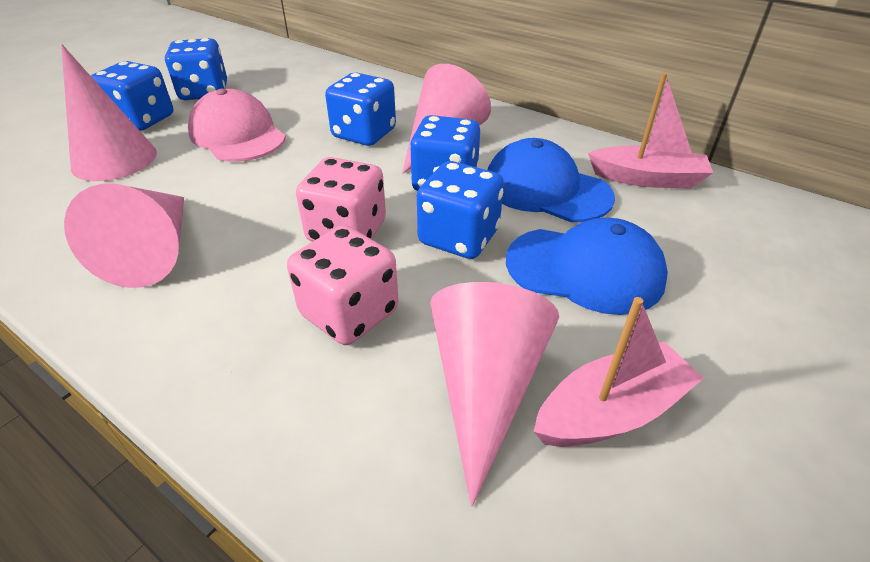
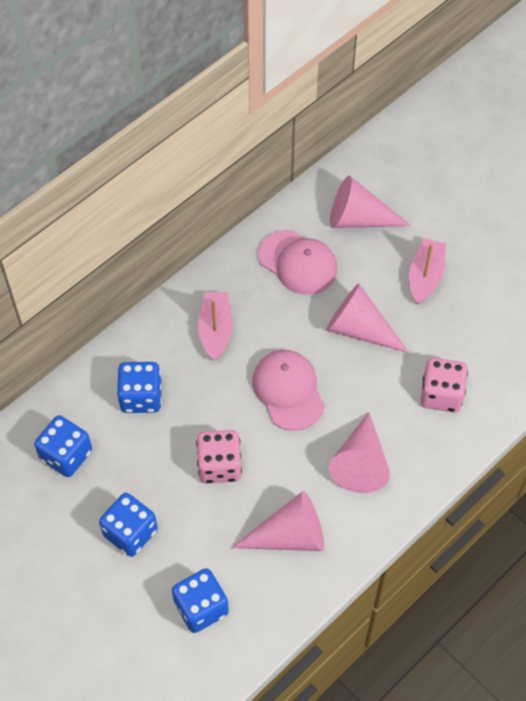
blue cap: 2 -> 0
blue dice: 5 -> 4
pink cap: 1 -> 2

